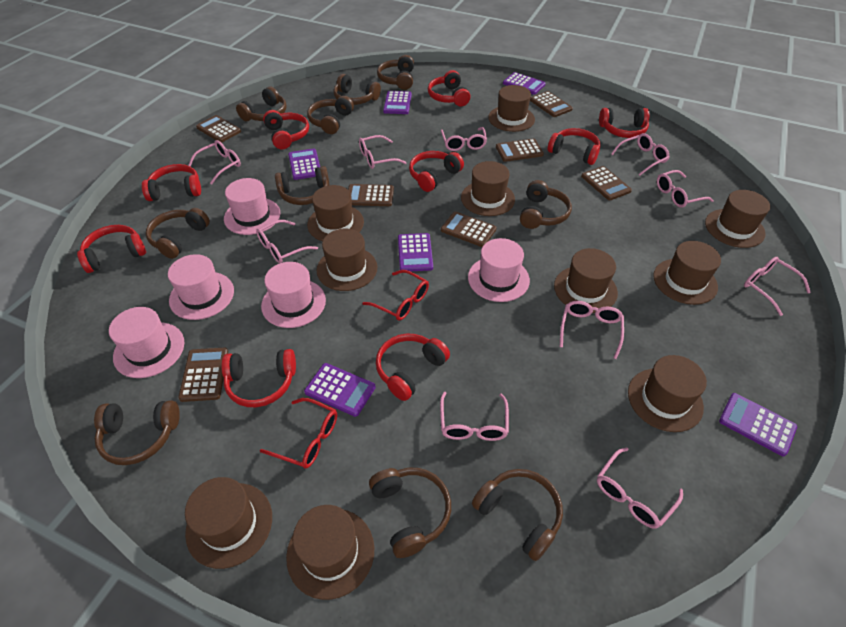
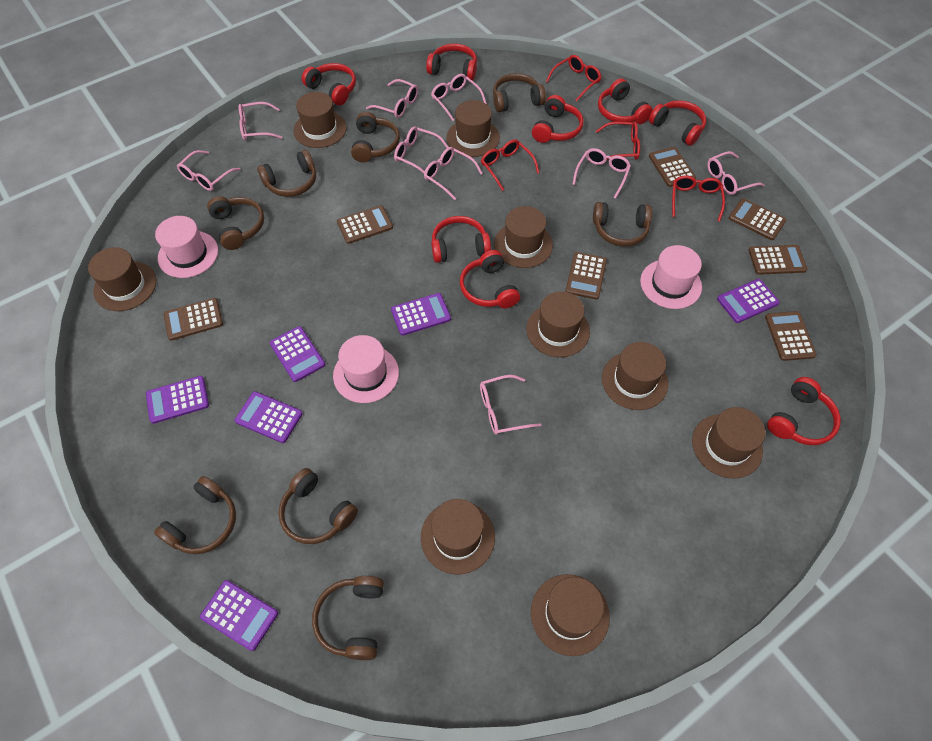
brown hat: 10 -> 9
brown headphones: 10 -> 8
pink glasses: 10 -> 9
pink hat: 5 -> 3
red glasses: 2 -> 4
red headphones: 9 -> 8

